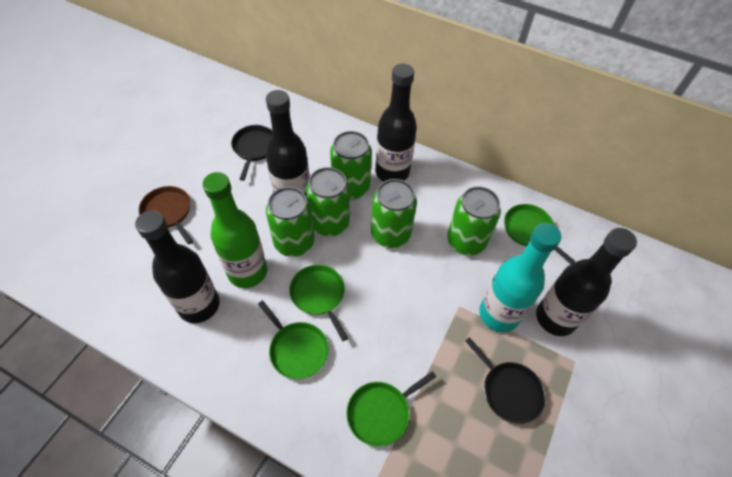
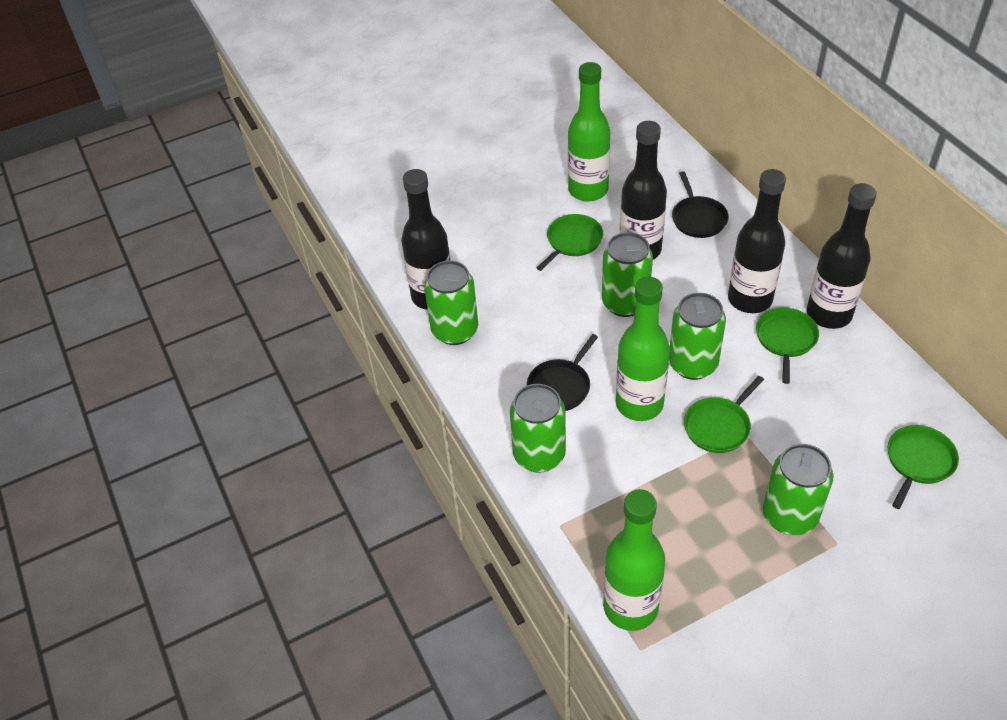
brown pan: 1 -> 0
green bottle: 1 -> 3
turquoise bottle: 1 -> 0

